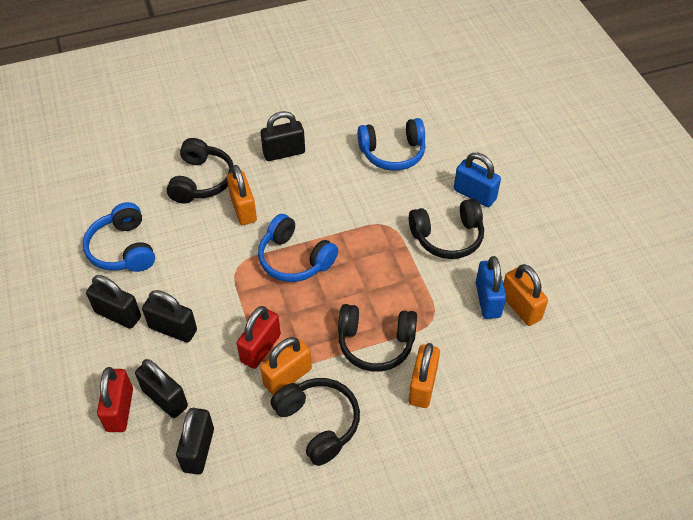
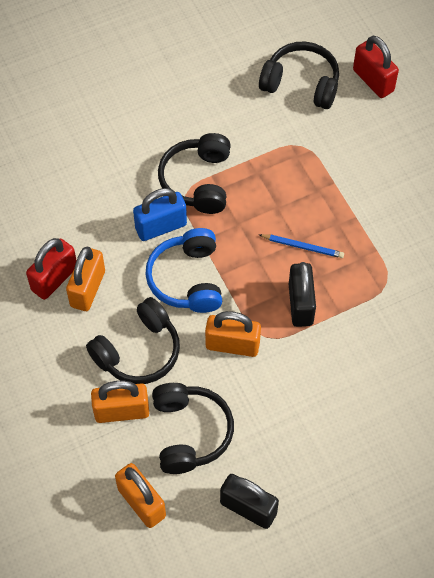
black padlock: 5 -> 2
blue headphones: 3 -> 1
blue padlock: 2 -> 1
blue pencil: 0 -> 1

